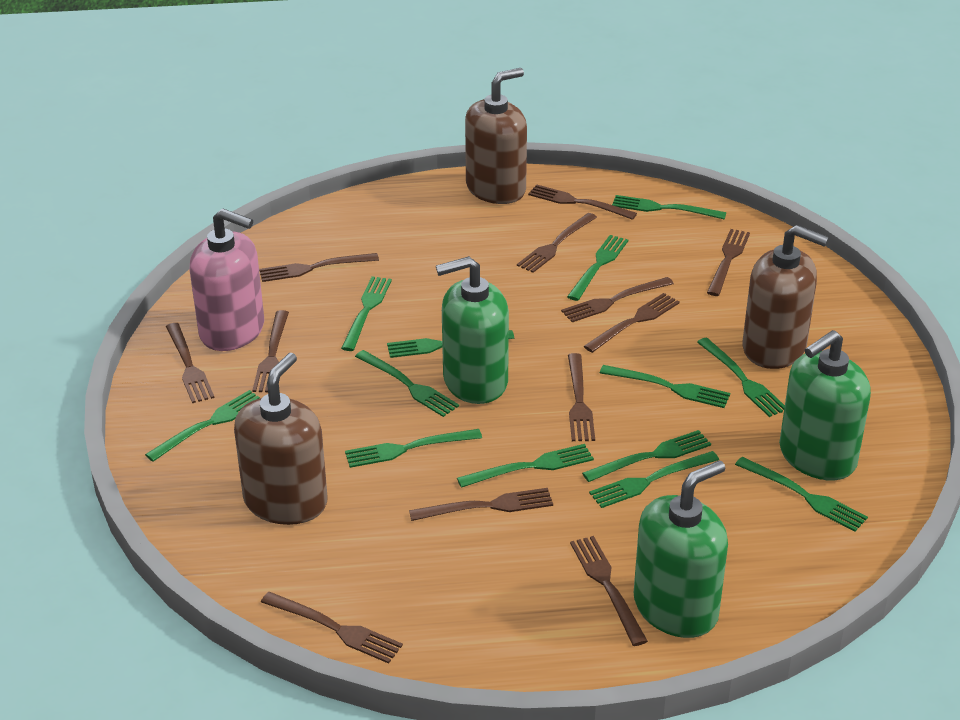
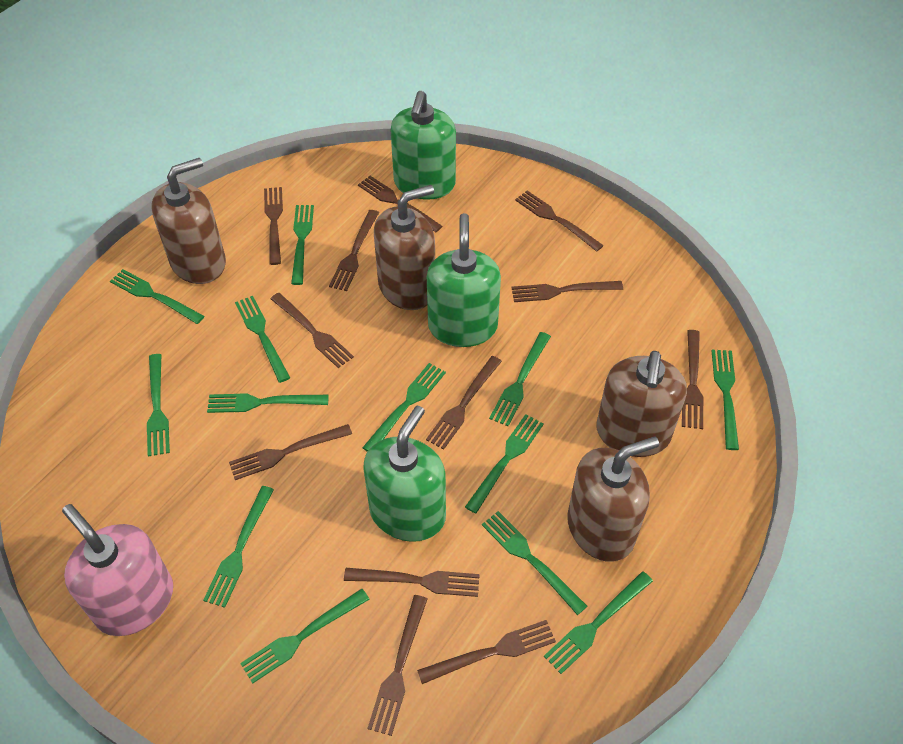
brown soap dispenser: 3 -> 4

